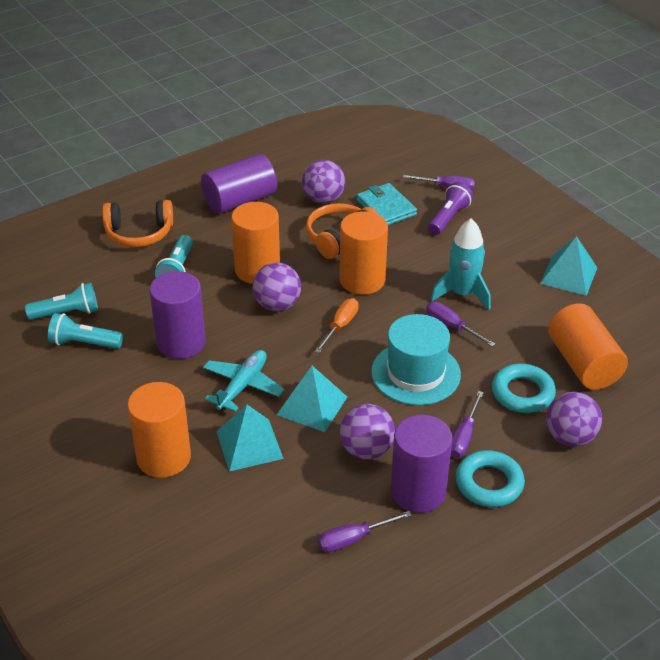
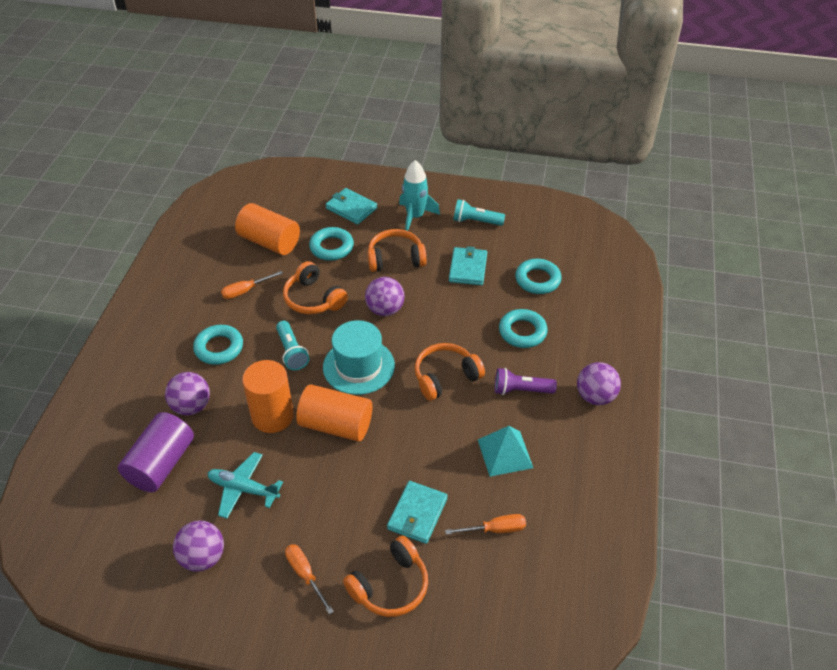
orange cylinder: 4 -> 3
orange headphones: 2 -> 4
orange screwdriver: 1 -> 3
purple cylinder: 3 -> 1
purple screwdriver: 4 -> 0
turquoise flashlight: 3 -> 2
turquoise pyramid: 3 -> 1
turquoise ring: 2 -> 4
turquoise wallet: 1 -> 3

